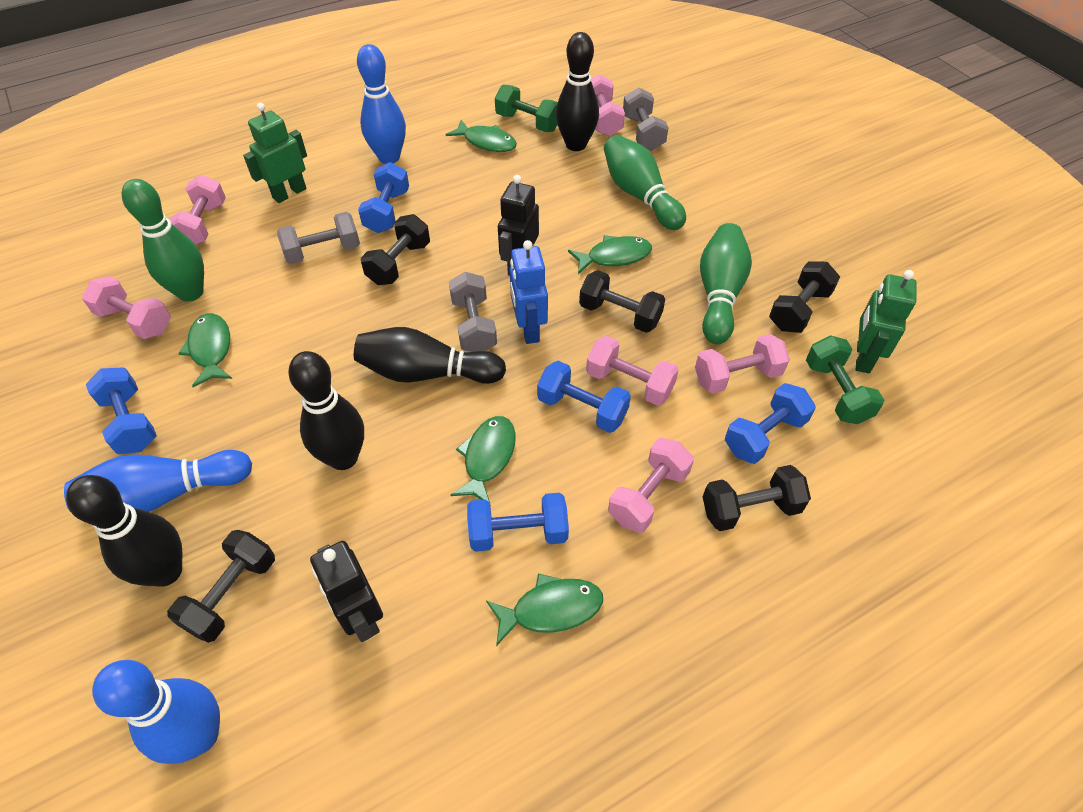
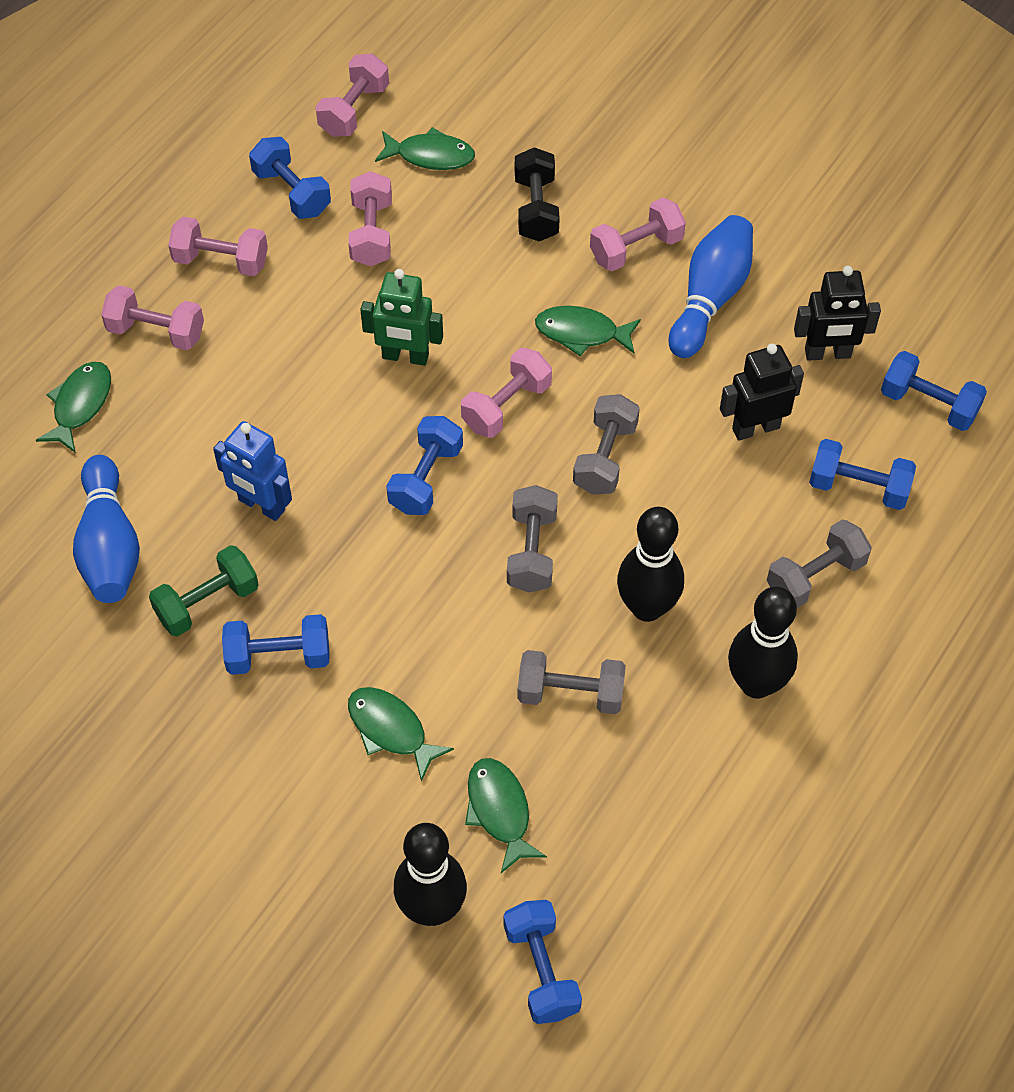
black bowling pin: 4 -> 3
black dumbbell: 5 -> 1
blue bowling pin: 3 -> 2
blue dumbbell: 5 -> 6
green bowling pin: 3 -> 0
green dumbbell: 2 -> 1
green robot: 2 -> 1
grey dumbbell: 3 -> 4

